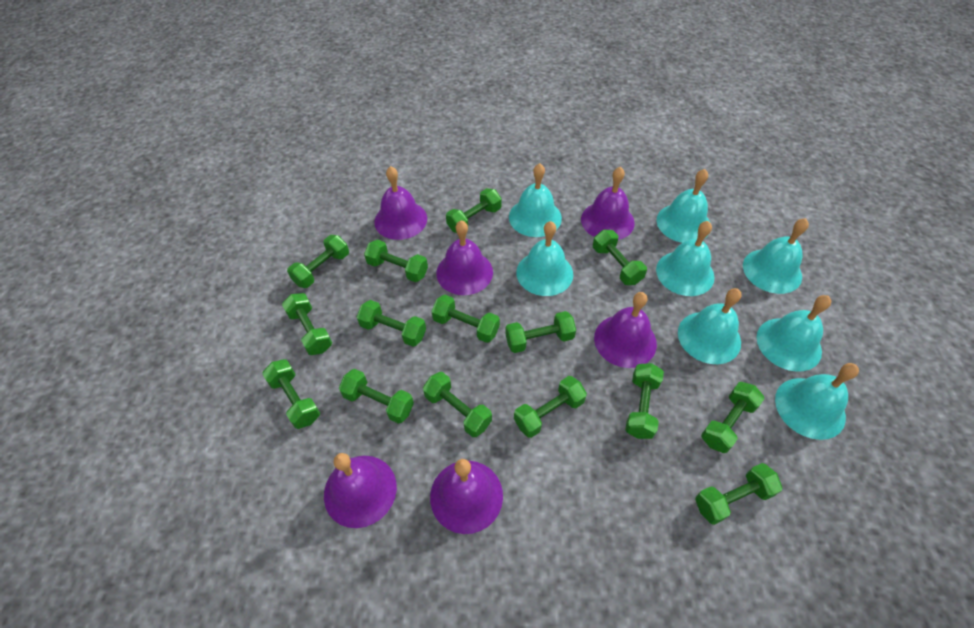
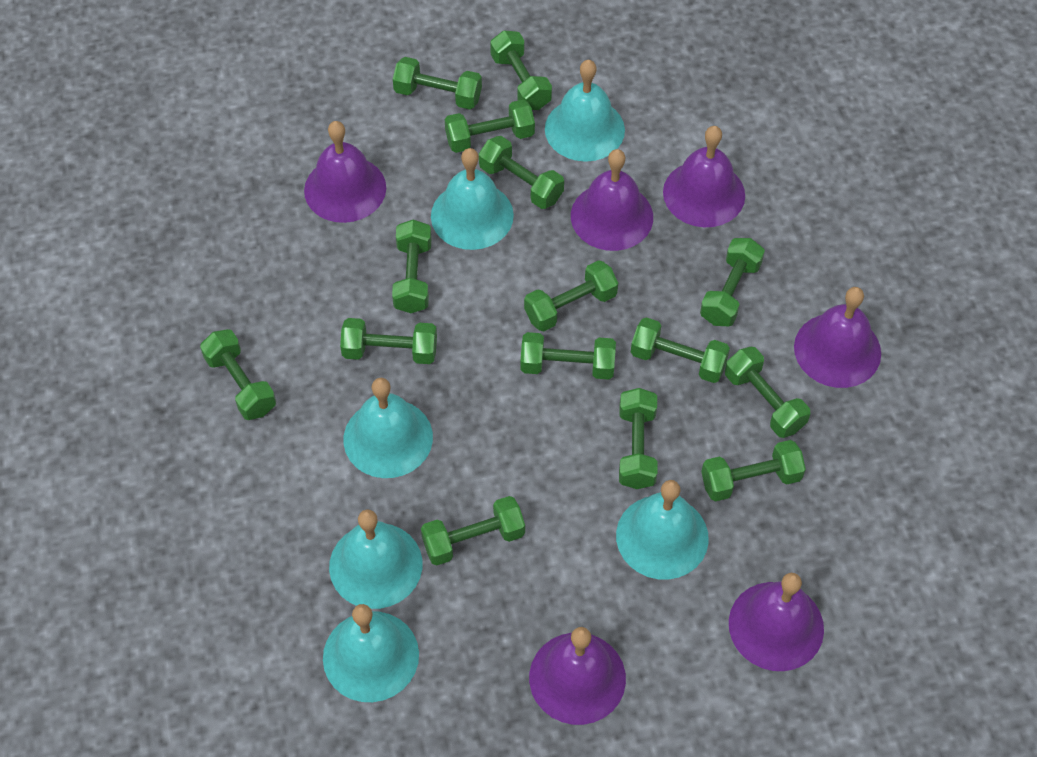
turquoise bell: 8 -> 6

